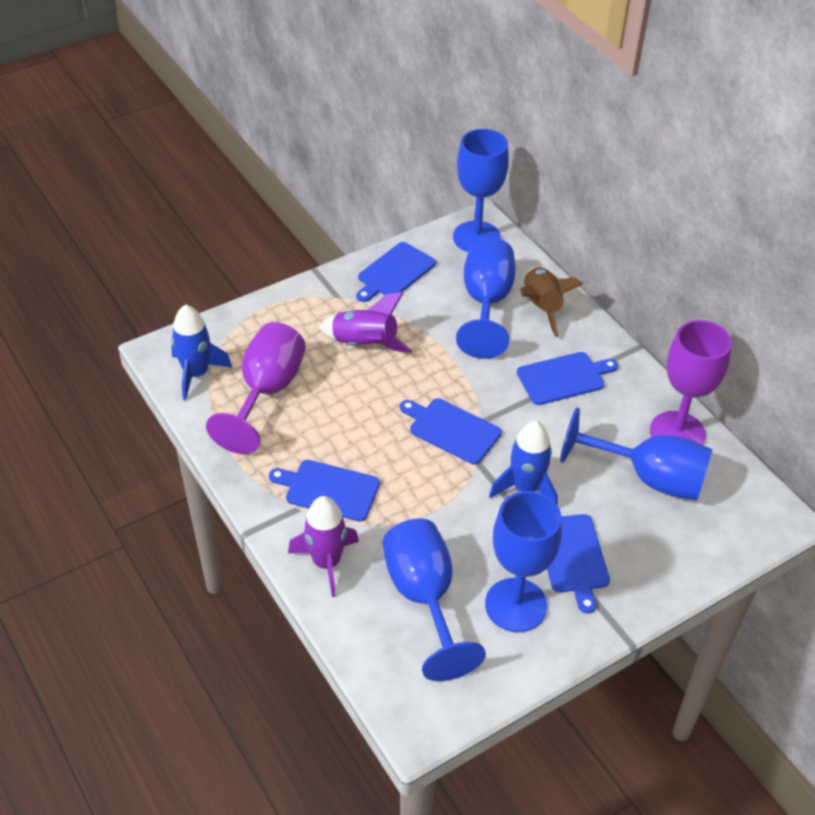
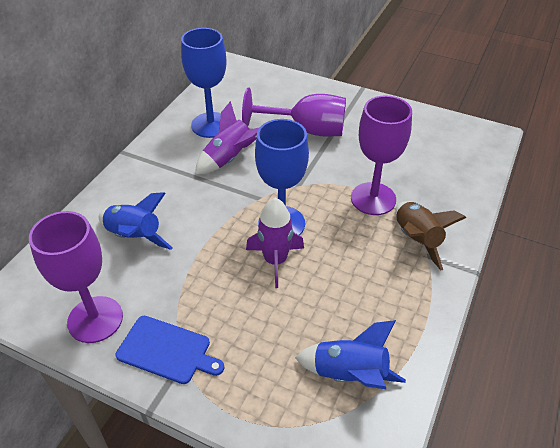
blue cutting board: 5 -> 1
blue goblet: 5 -> 2
purple goblet: 2 -> 3

